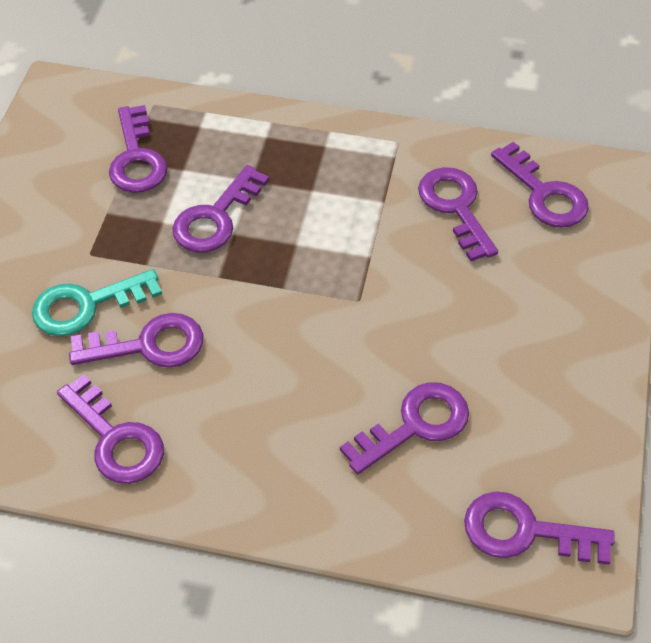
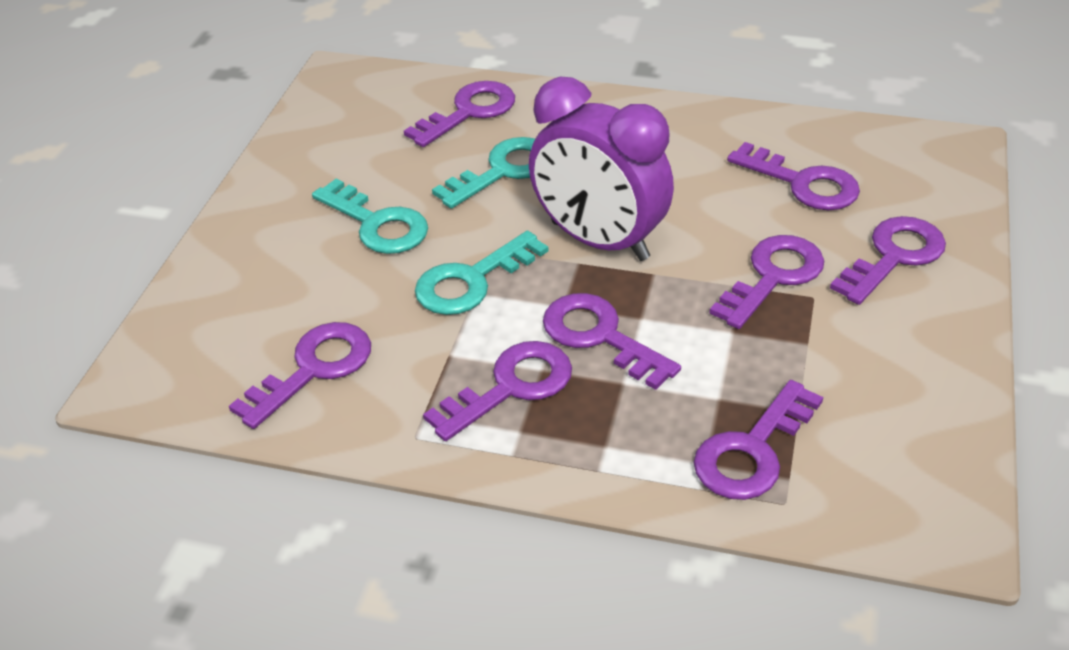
purple clock: 0 -> 1
turquoise key: 1 -> 3

